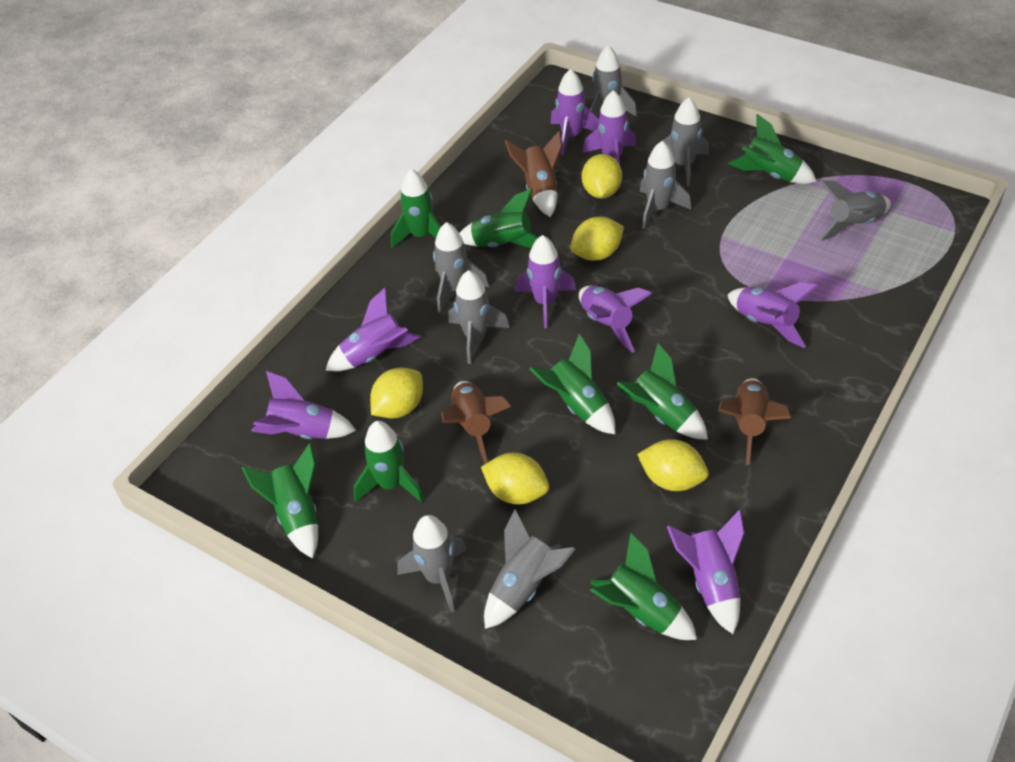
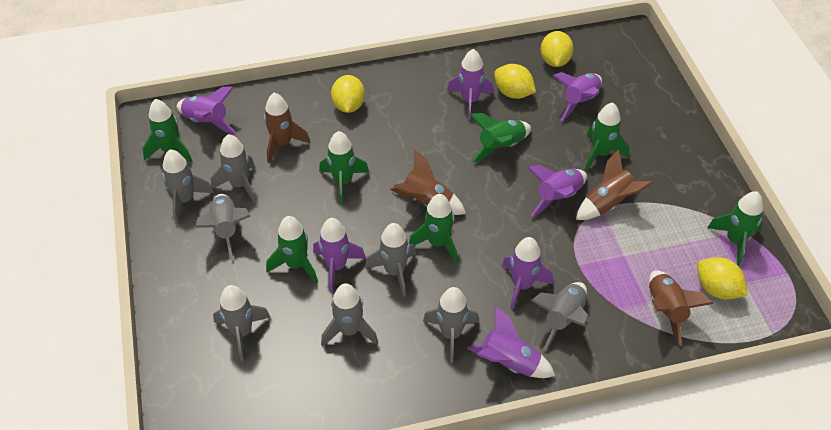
brown rocket: 3 -> 4
green rocket: 8 -> 7
purple rocket: 8 -> 7
yellow lemon: 5 -> 4

